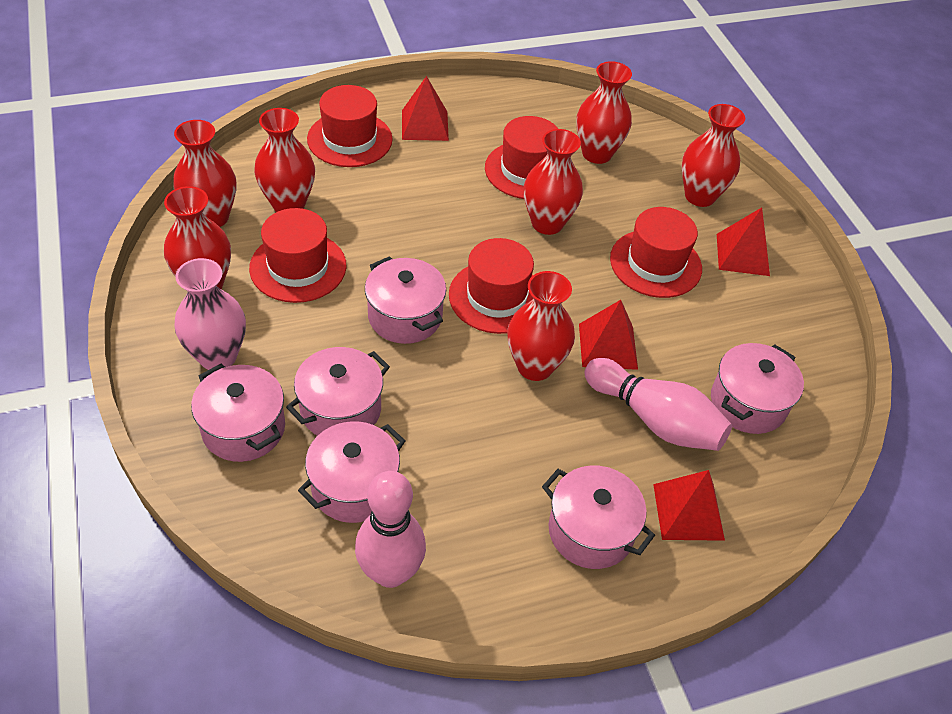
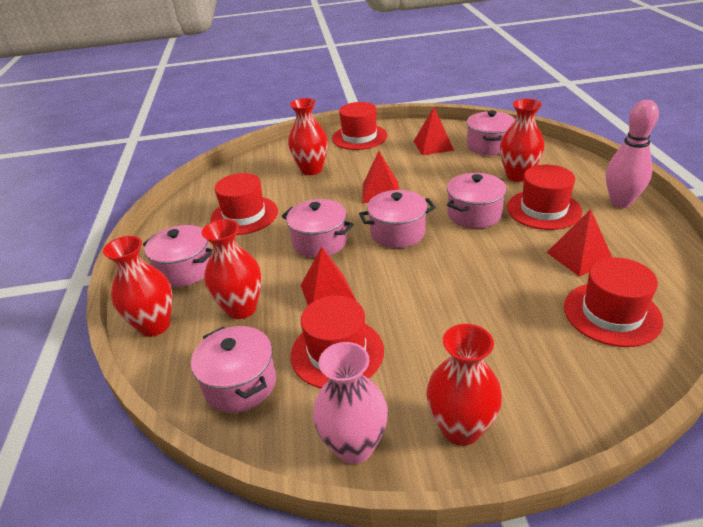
pink bowling pin: 2 -> 1
red vase: 7 -> 5

